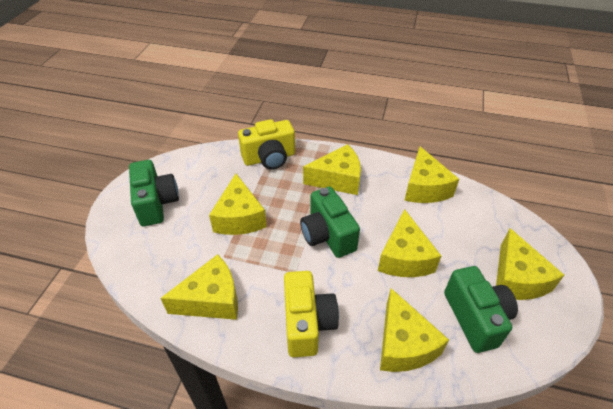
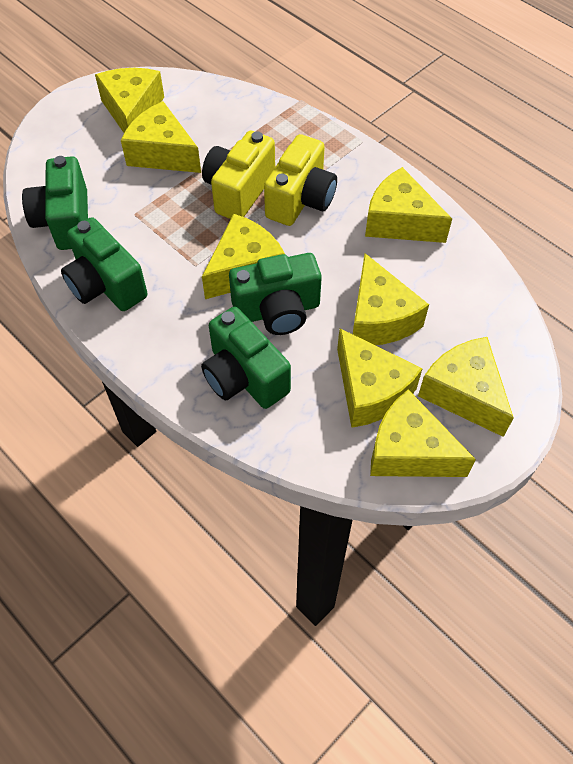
green camera: 3 -> 4
yellow cheese: 7 -> 8

